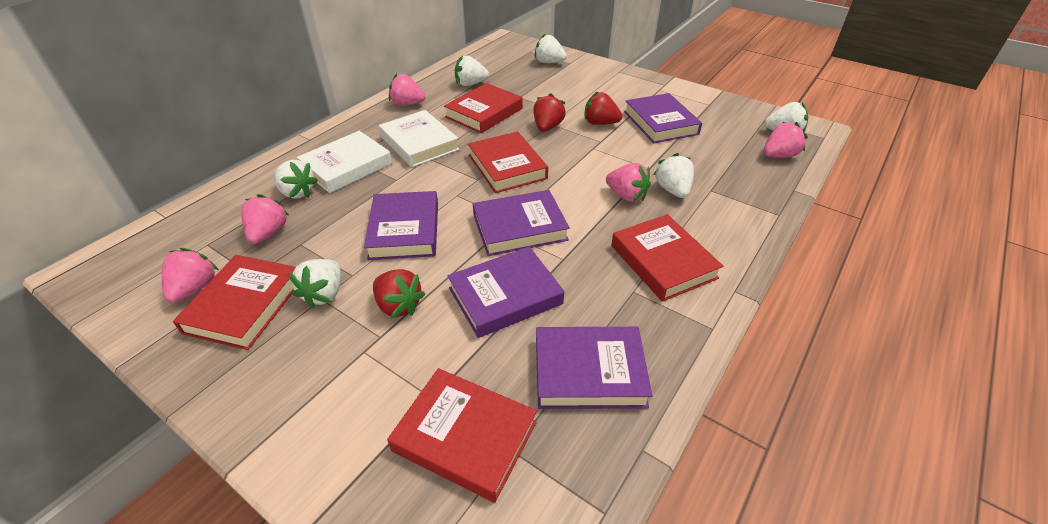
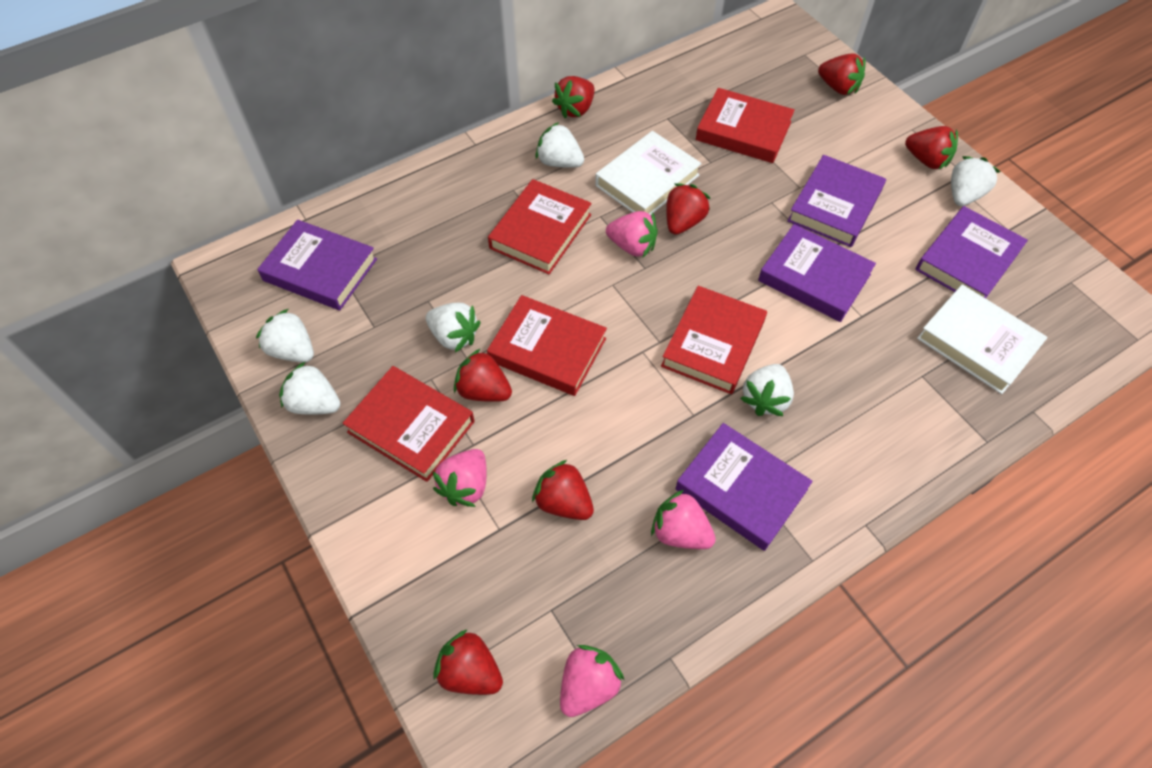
pink strawberry: 5 -> 4
red strawberry: 3 -> 7

